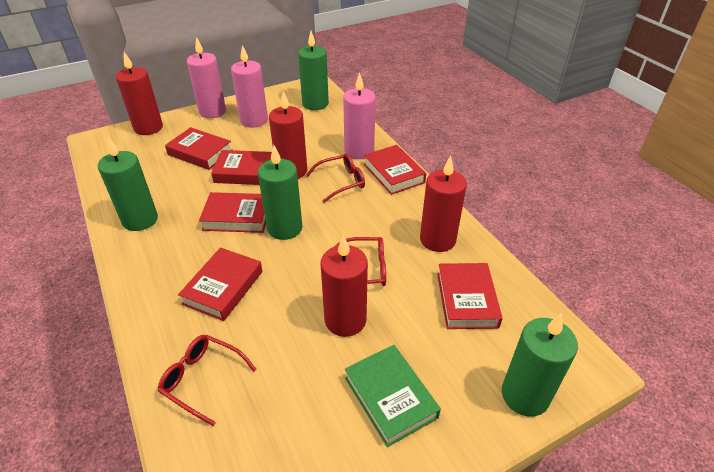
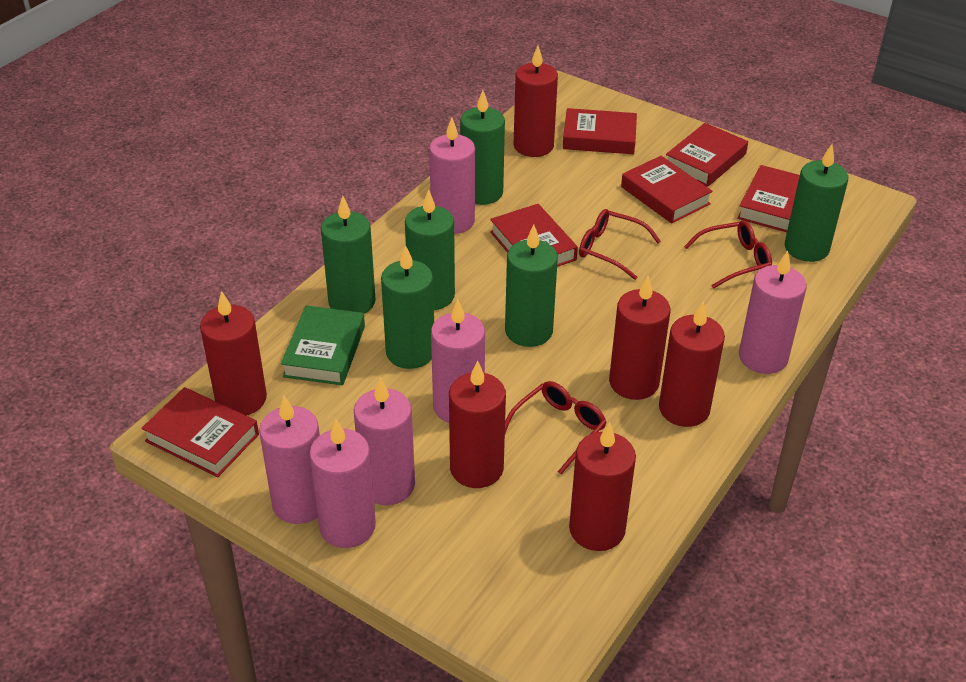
green candle: 4 -> 6
pink candle: 3 -> 6
red candle: 4 -> 6

